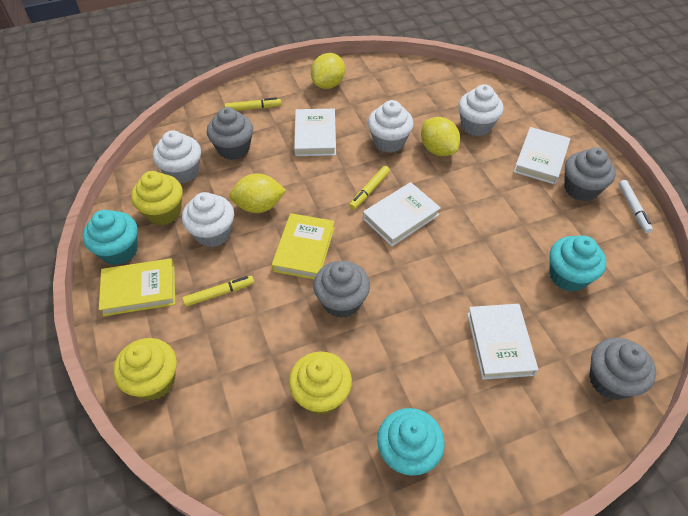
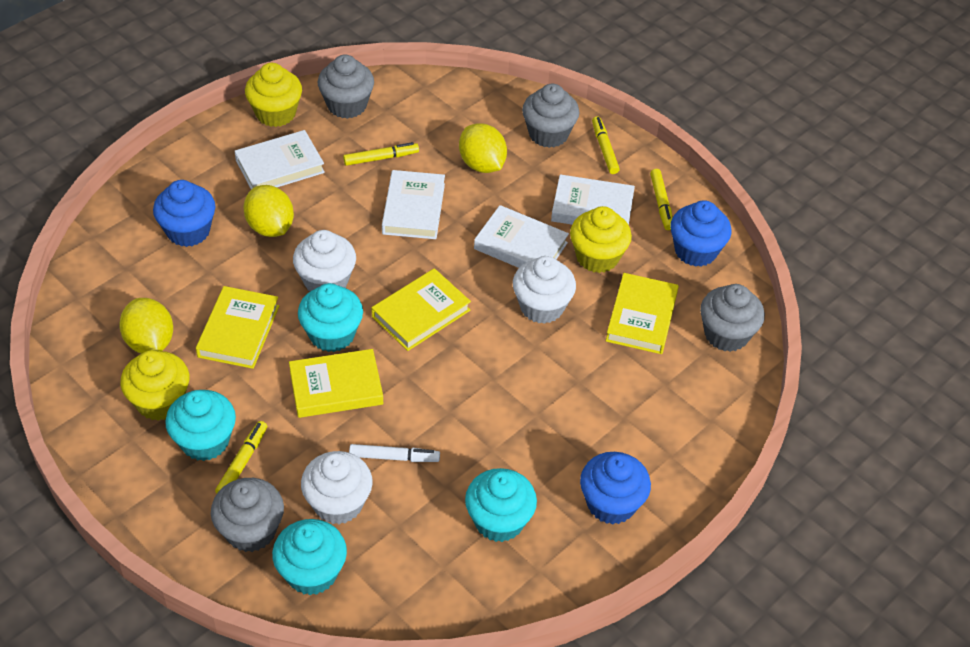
blue cupcake: 0 -> 3
turquoise cupcake: 3 -> 4
white cupcake: 4 -> 3
yellow book: 2 -> 4
yellow marker: 3 -> 4

